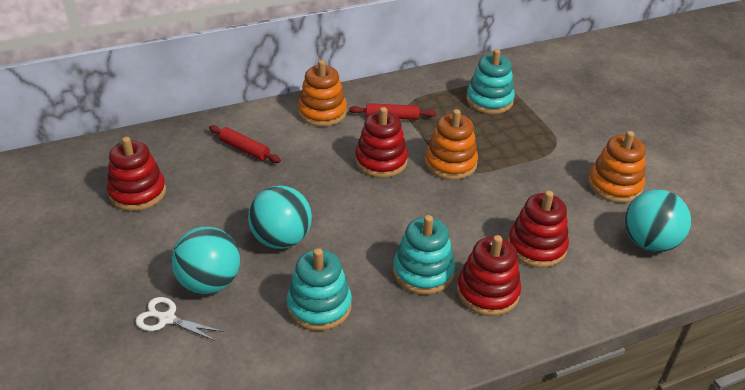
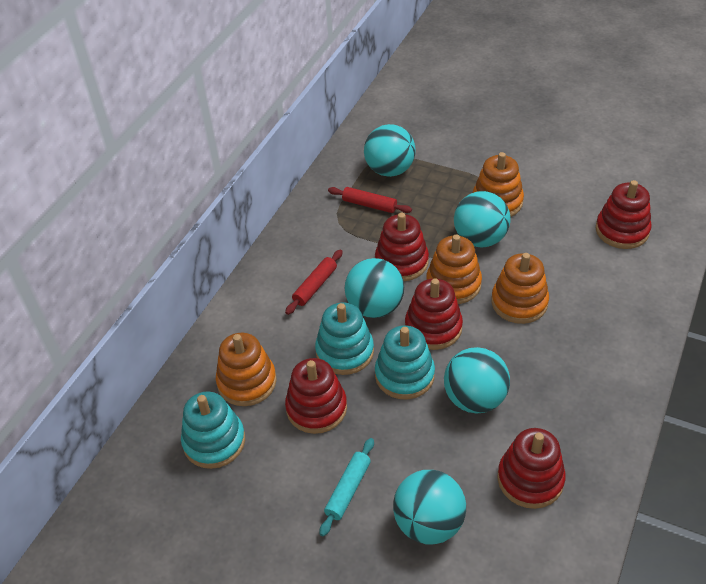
orange stacking toy: 3 -> 4
red stacking toy: 4 -> 5
turquoise ball: 3 -> 5
turquoise rolling pin: 0 -> 1
white scissors: 1 -> 0

